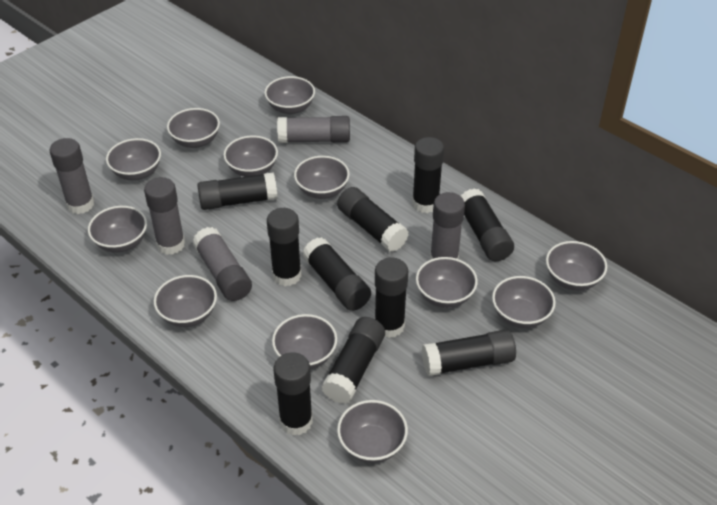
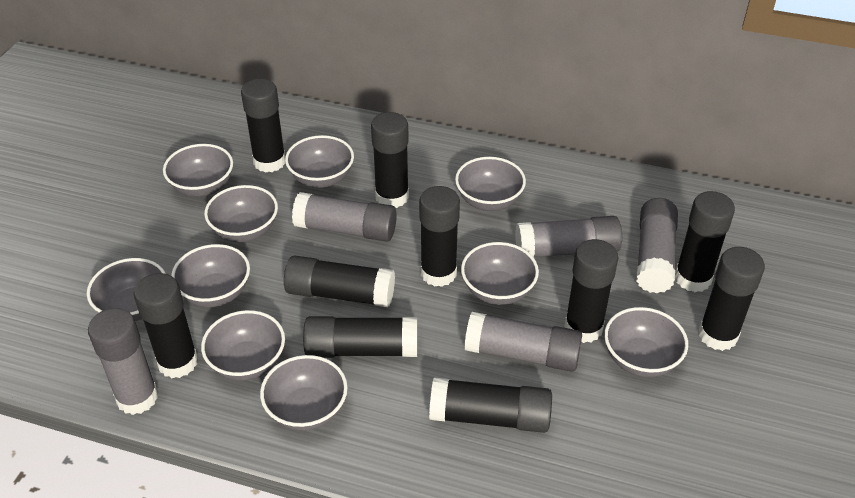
grey bowl: 12 -> 10

